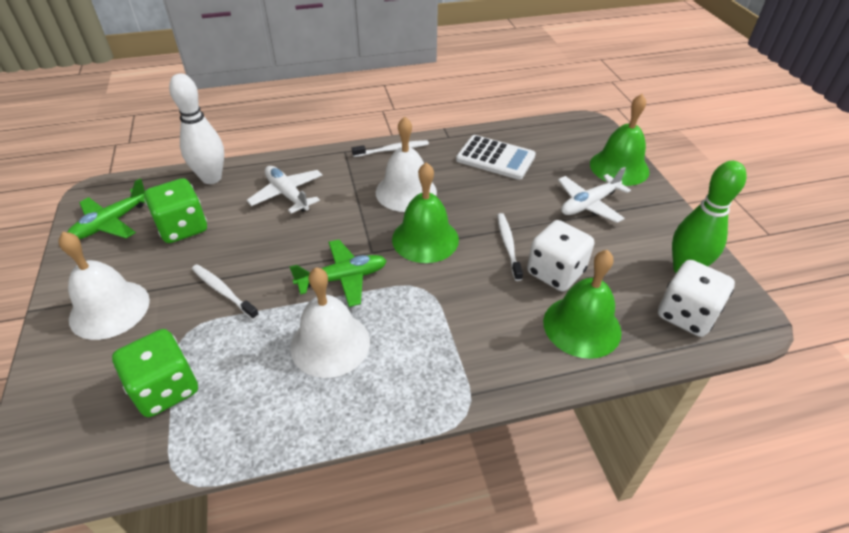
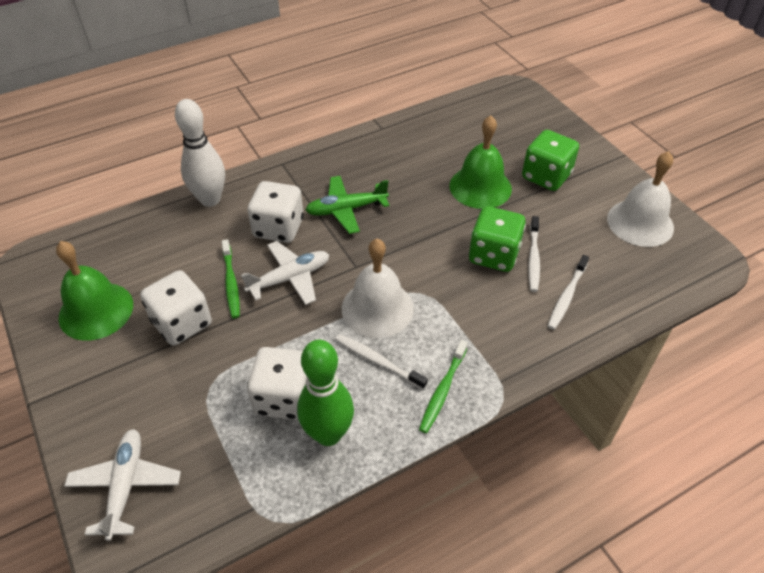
green bell: 3 -> 2
green plane: 2 -> 1
green toothbrush: 0 -> 2
white bell: 3 -> 2
white calculator: 1 -> 0
white dice: 2 -> 3

